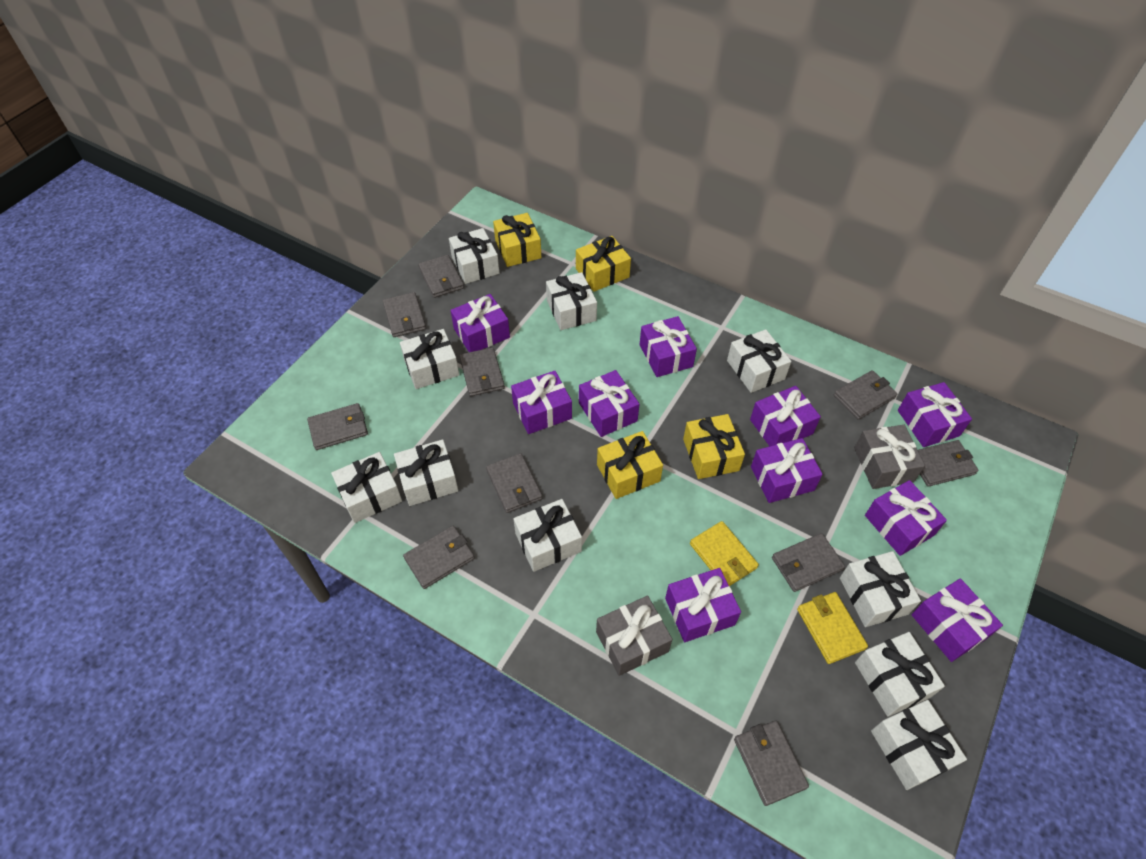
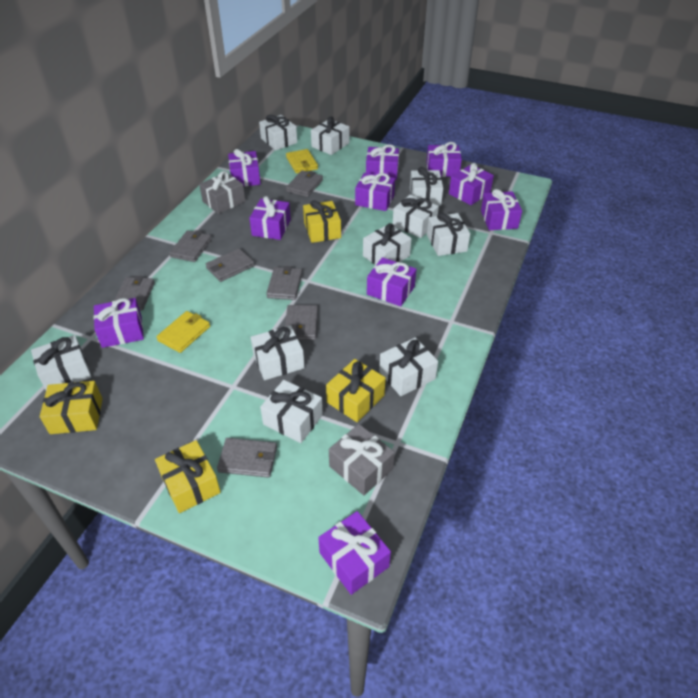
grey wallet: 10 -> 7

